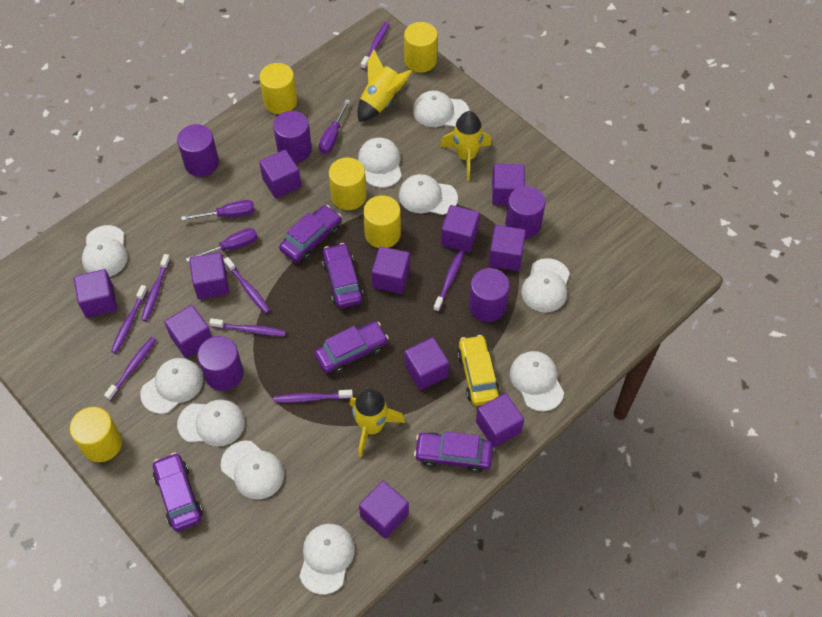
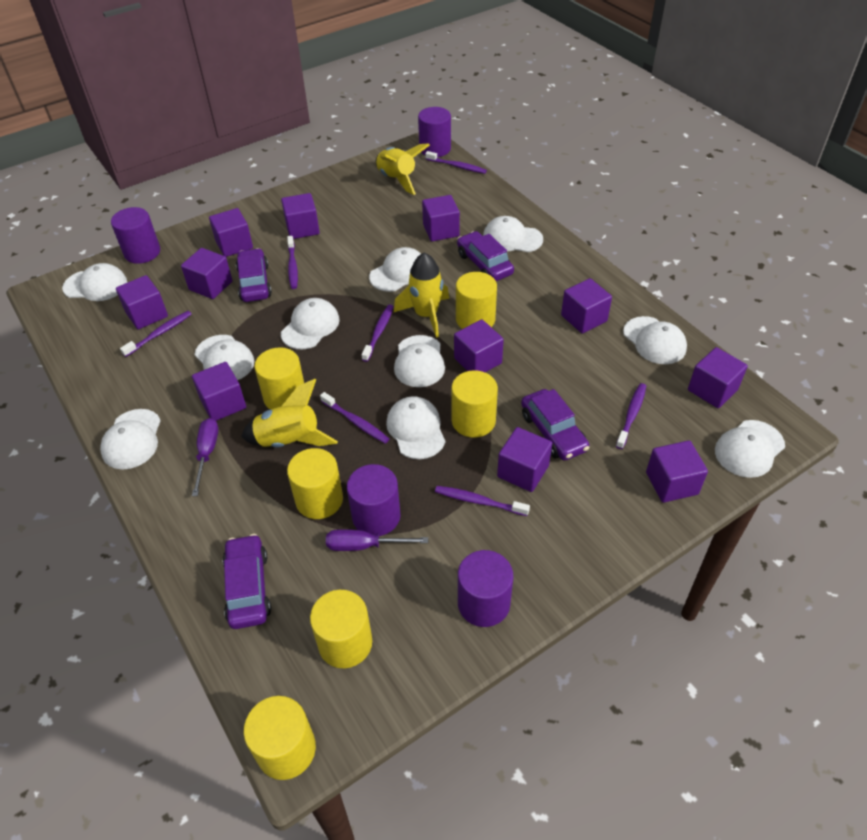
purple car: 5 -> 4
purple cylinder: 5 -> 4
purple screwdriver: 3 -> 2
purple toothbrush: 8 -> 7
yellow car: 1 -> 0
yellow cylinder: 5 -> 6

